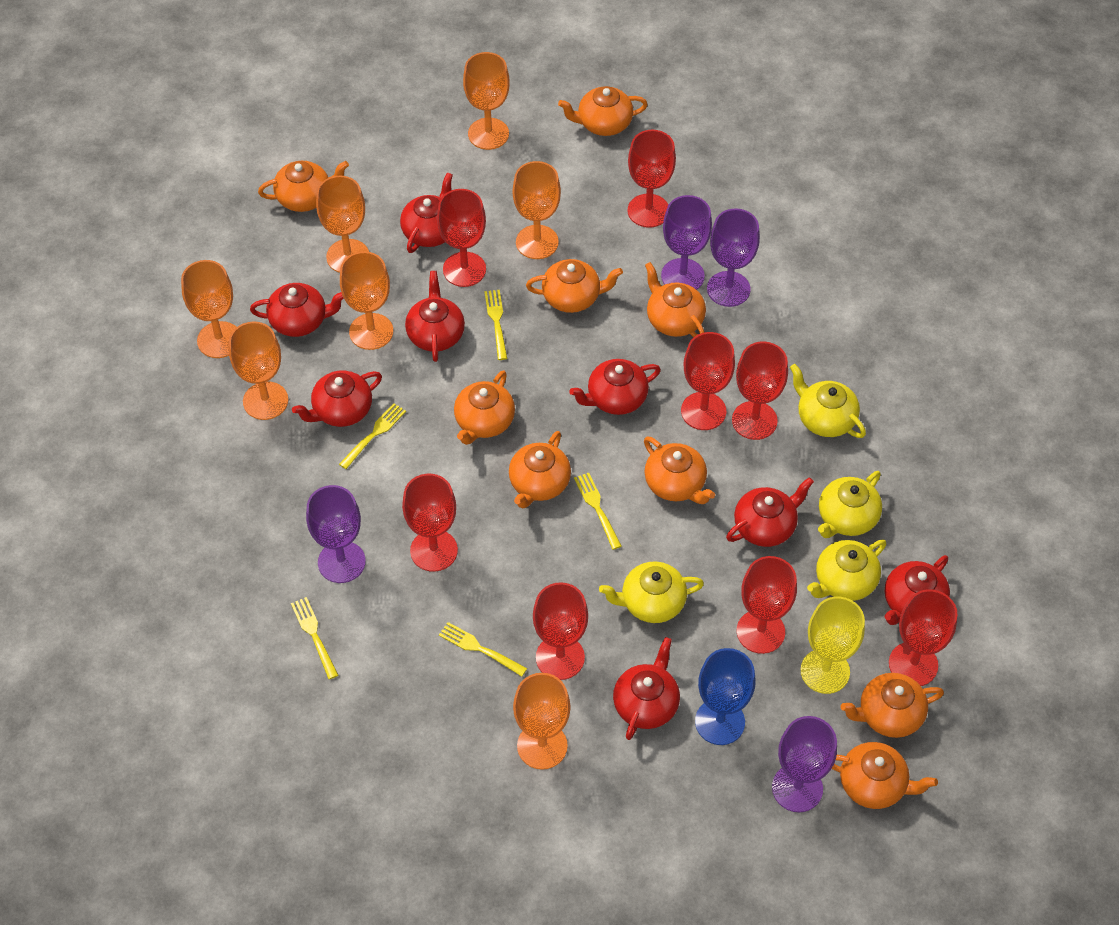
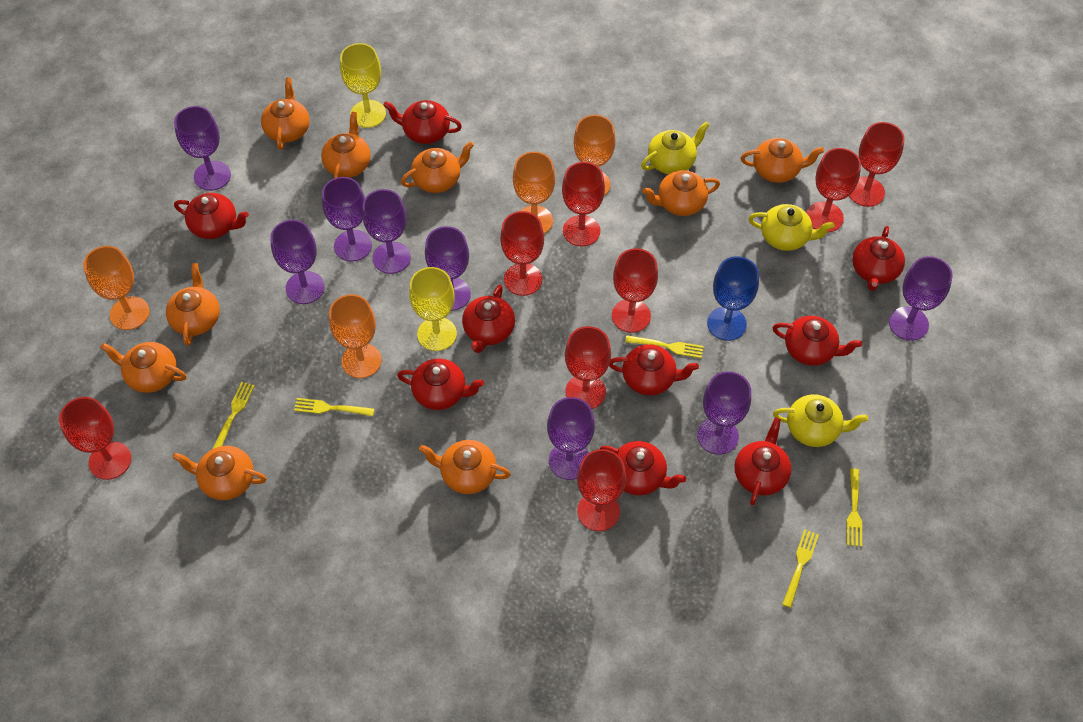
orange goblet: 7 -> 4
purple goblet: 4 -> 8
red teapot: 8 -> 9
yellow goblet: 1 -> 2
yellow teapot: 4 -> 3

